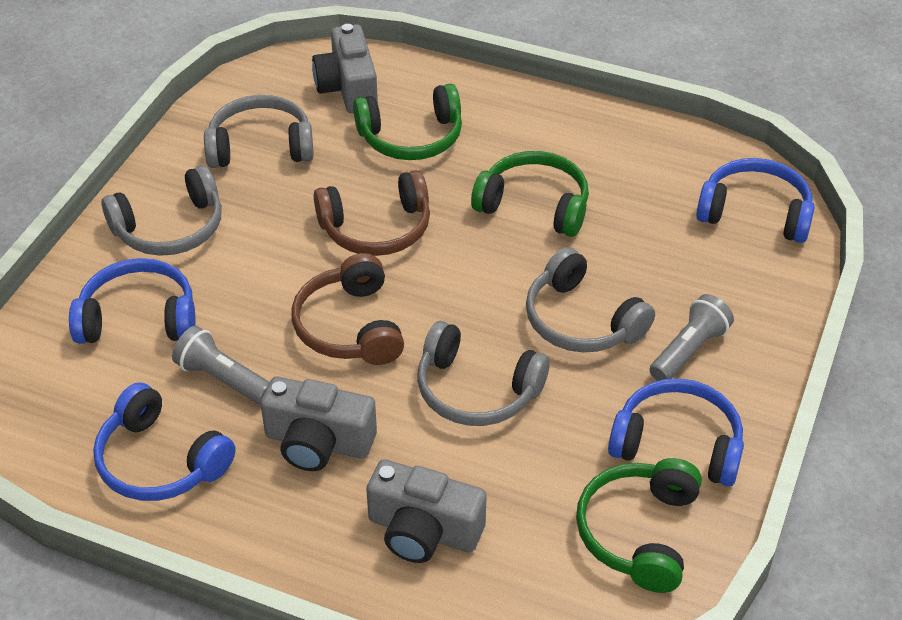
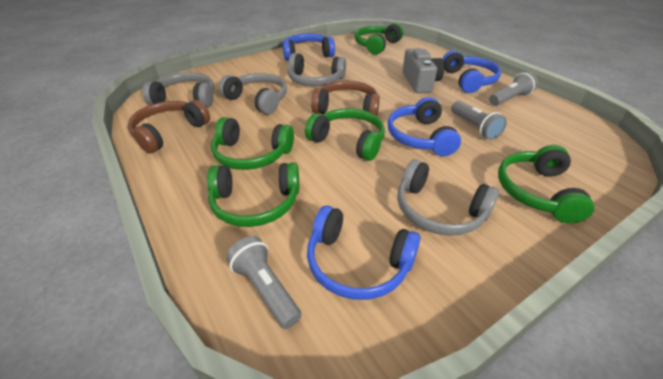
green headphones: 3 -> 5
grey camera: 3 -> 1
grey flashlight: 2 -> 3

